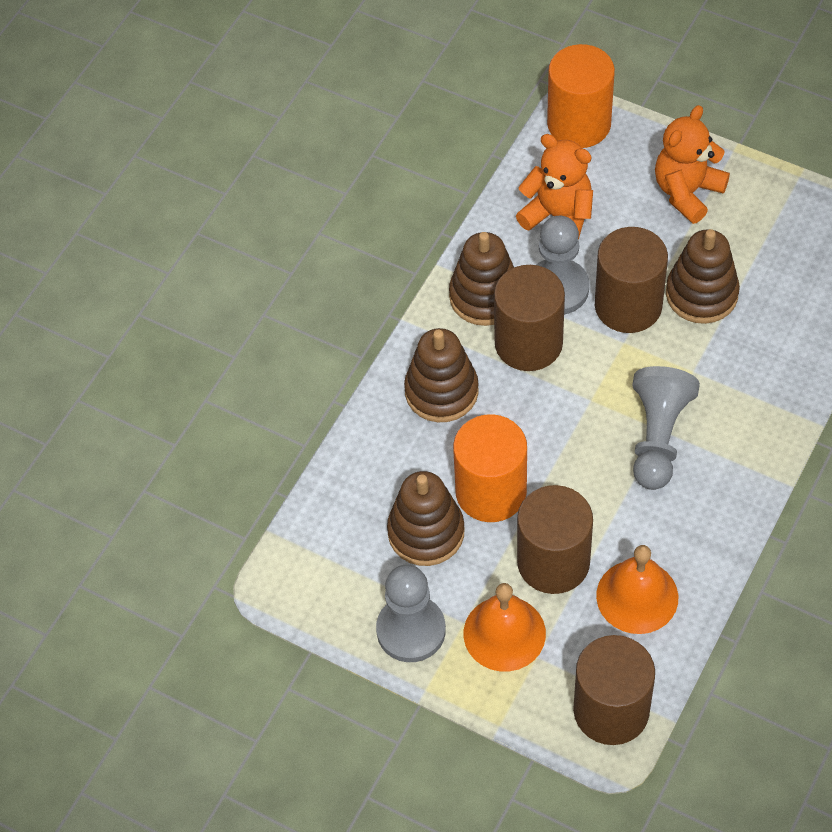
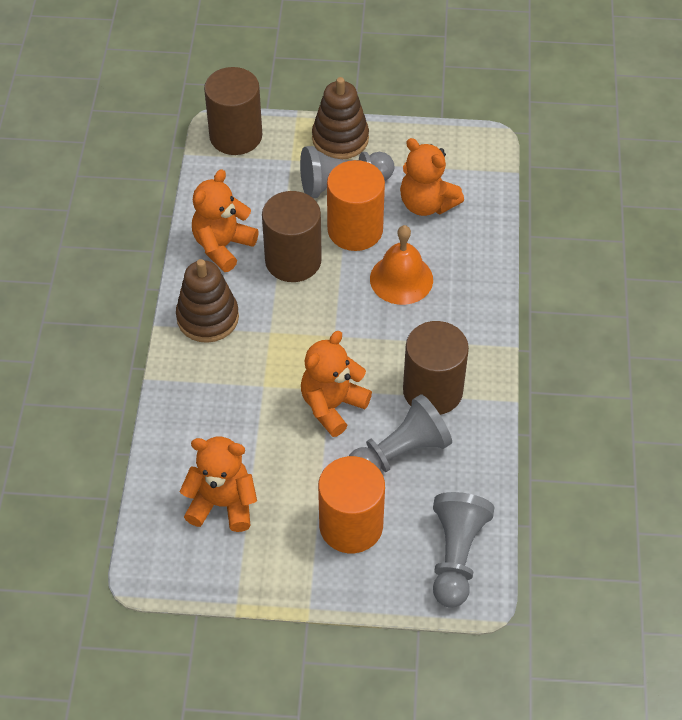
brown cylinder: 4 -> 3
brown stacking toy: 4 -> 2
orange bell: 2 -> 1
orange teddy bear: 2 -> 4

